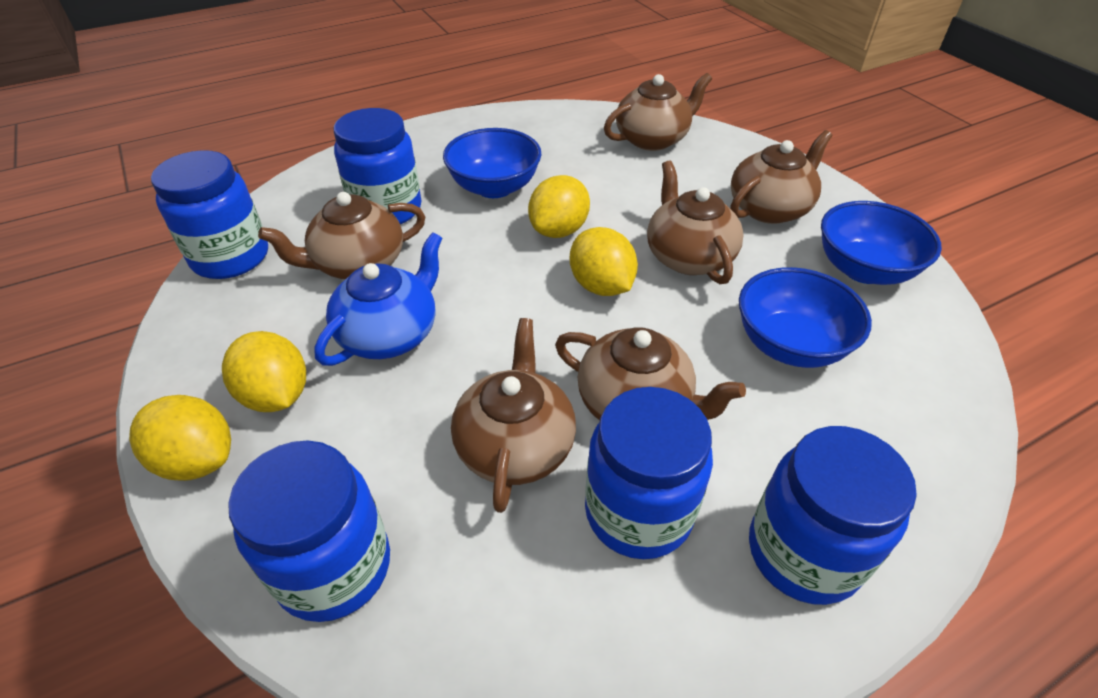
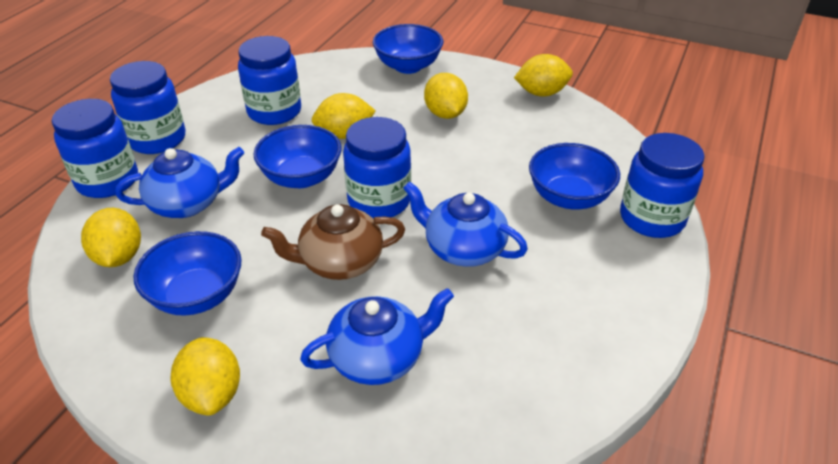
blue bowl: 3 -> 4
blue teapot: 1 -> 3
brown teapot: 6 -> 1
yellow lemon: 4 -> 5

